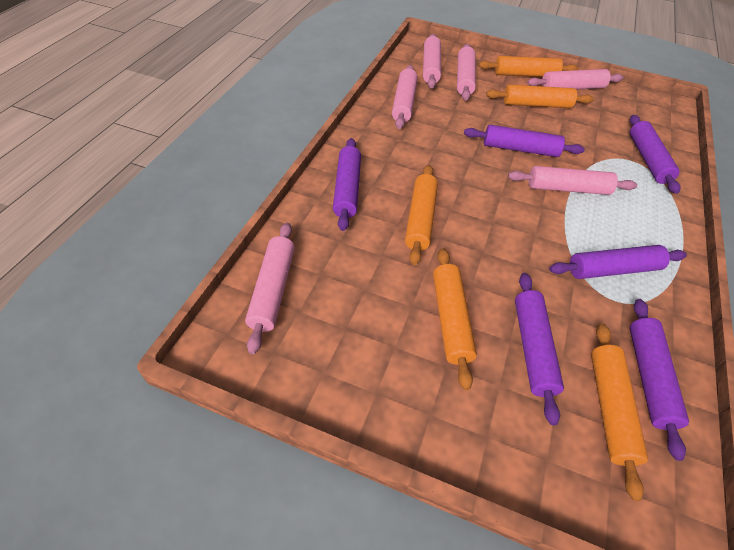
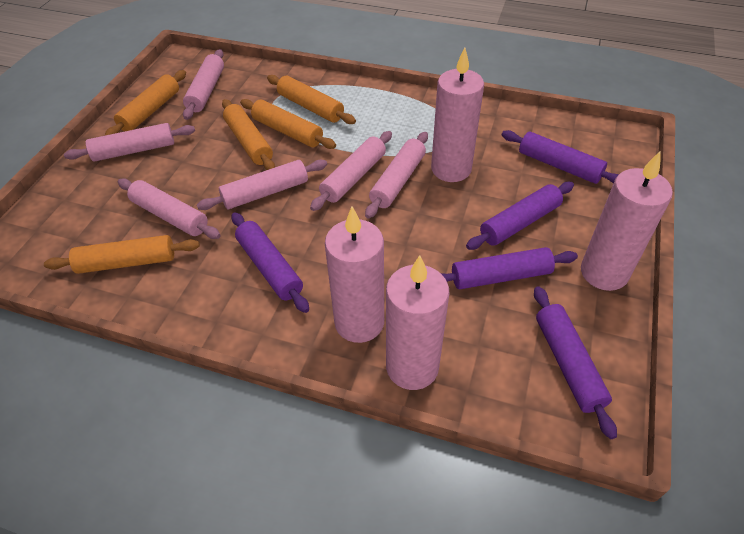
pink candle: 0 -> 4
purple rolling pin: 6 -> 5

